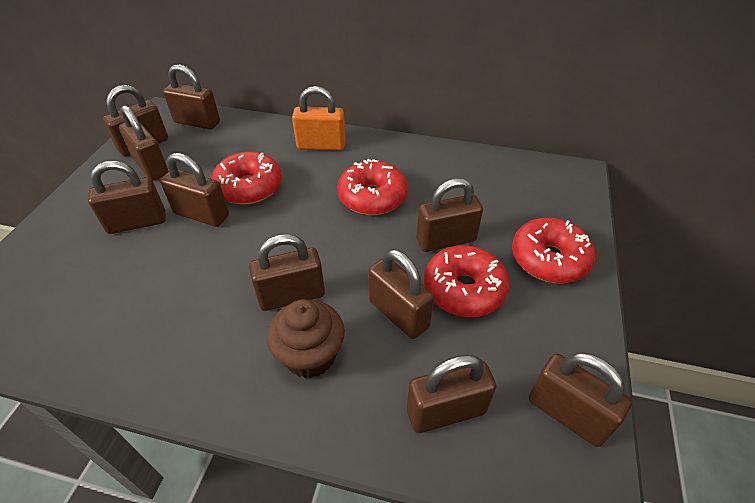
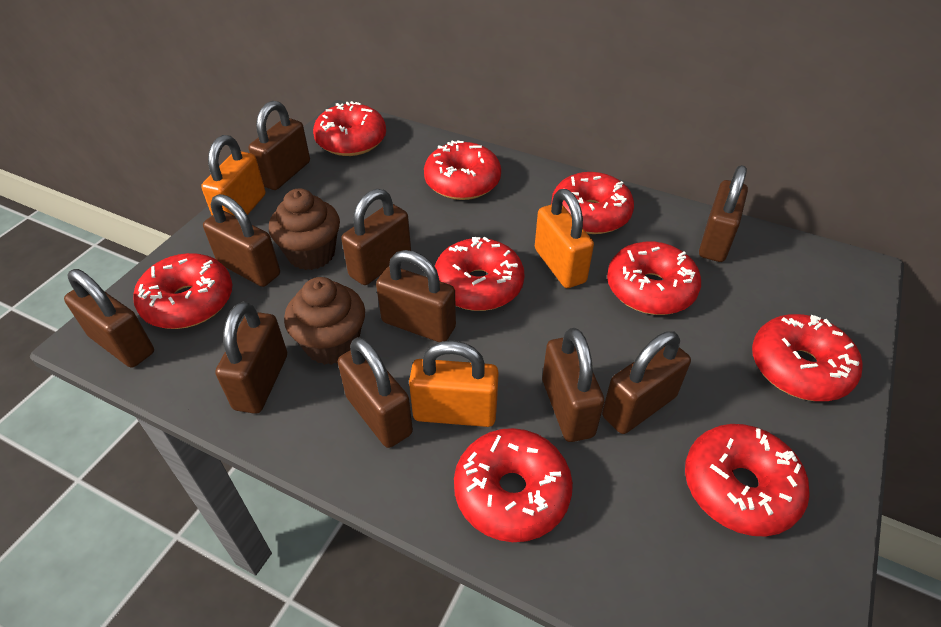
brown cupcake: 1 -> 2
orange padlock: 1 -> 3
red donut: 4 -> 9

